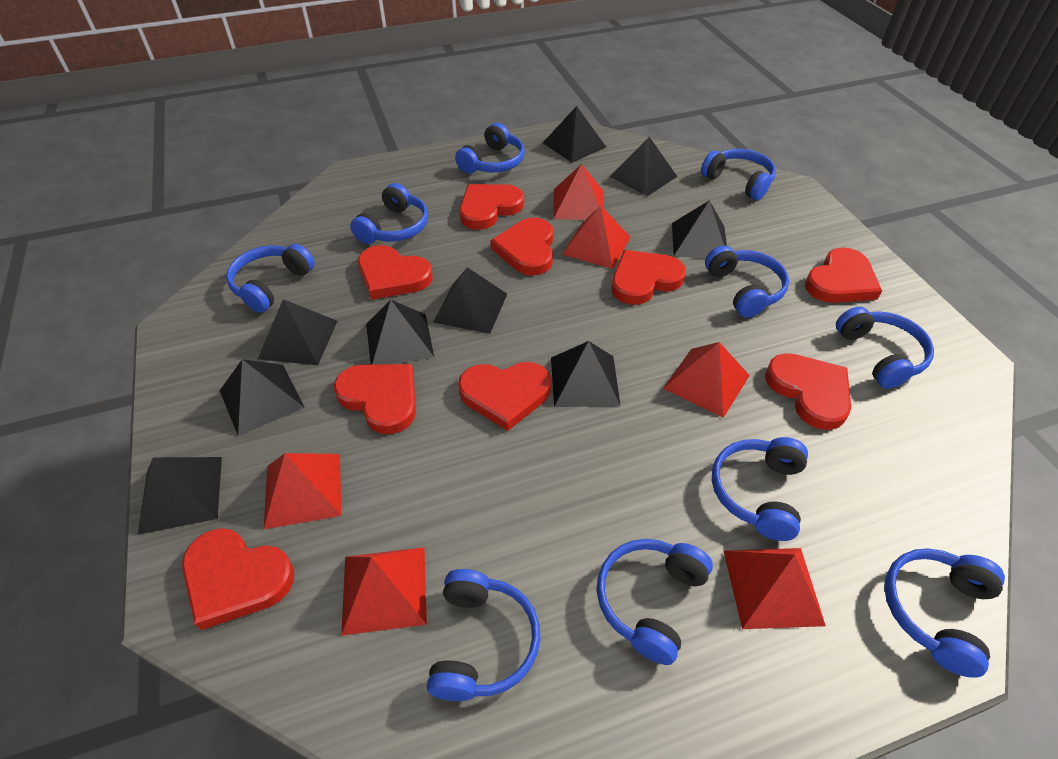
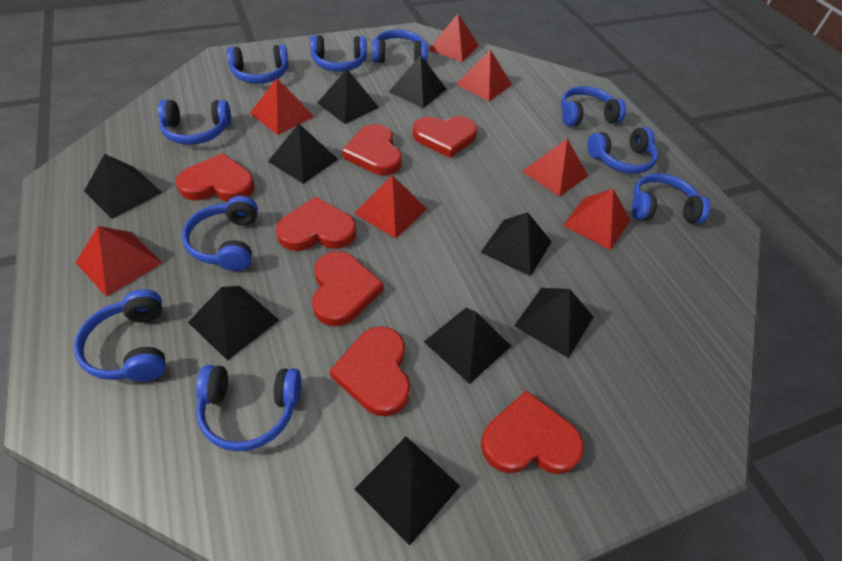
red heart: 9 -> 7
red pyramid: 6 -> 7

